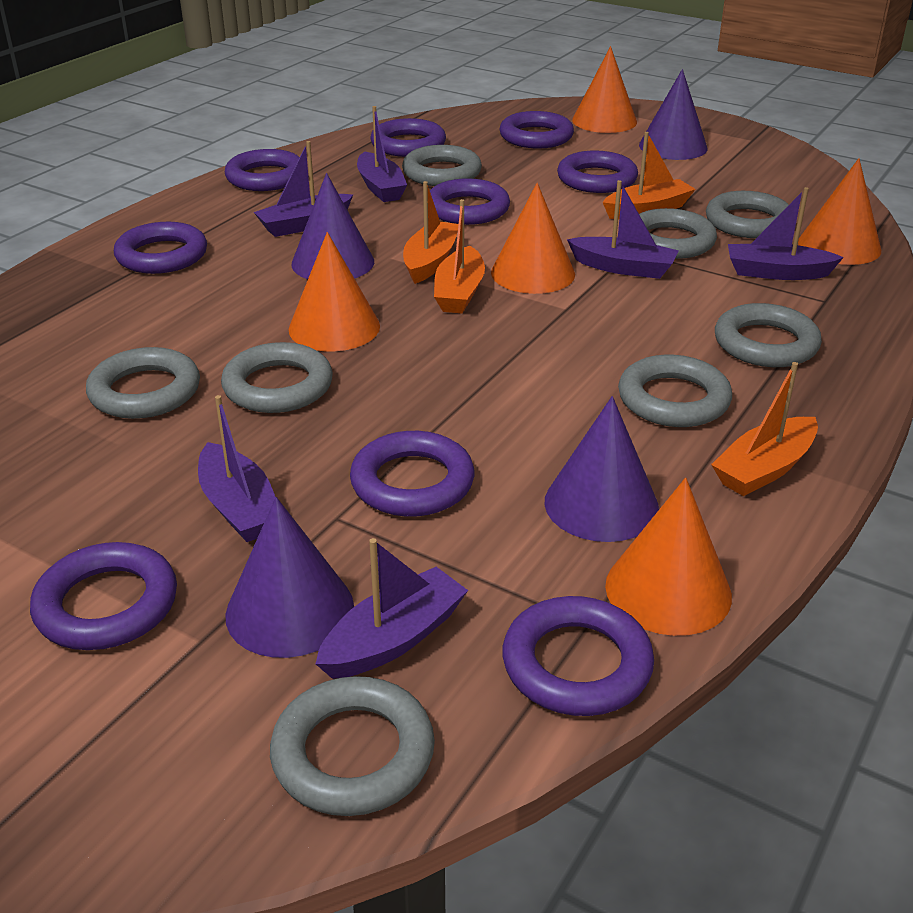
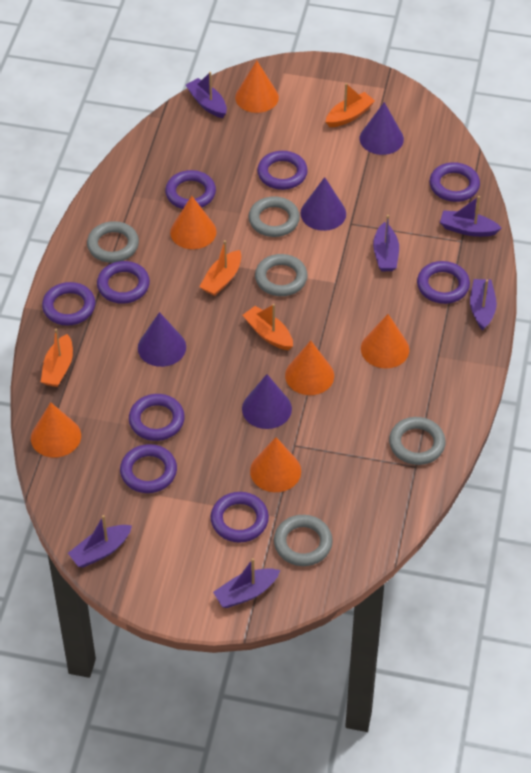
grey ring: 8 -> 5
orange cone: 5 -> 6

